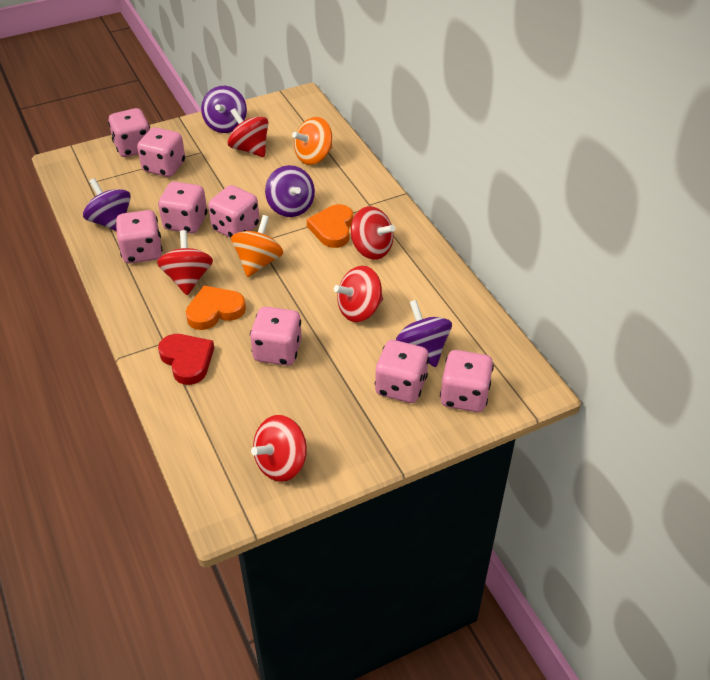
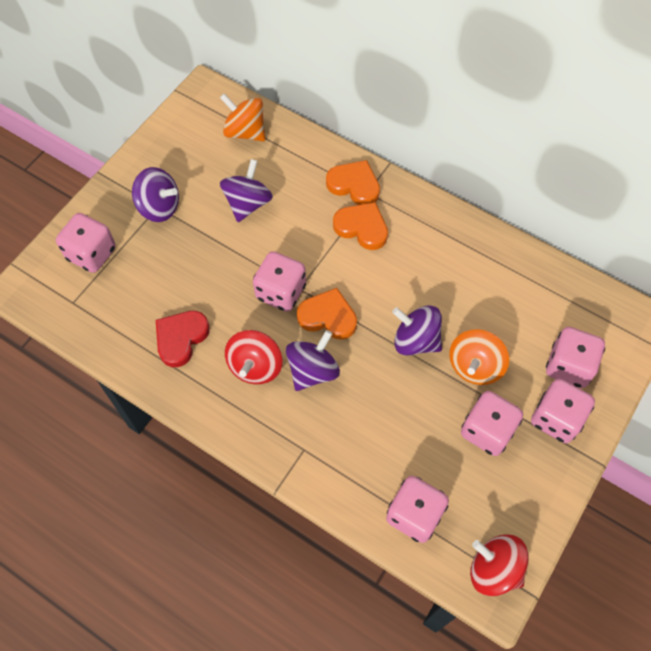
orange heart: 2 -> 3
pink dice: 8 -> 6
red spinning top: 5 -> 2

